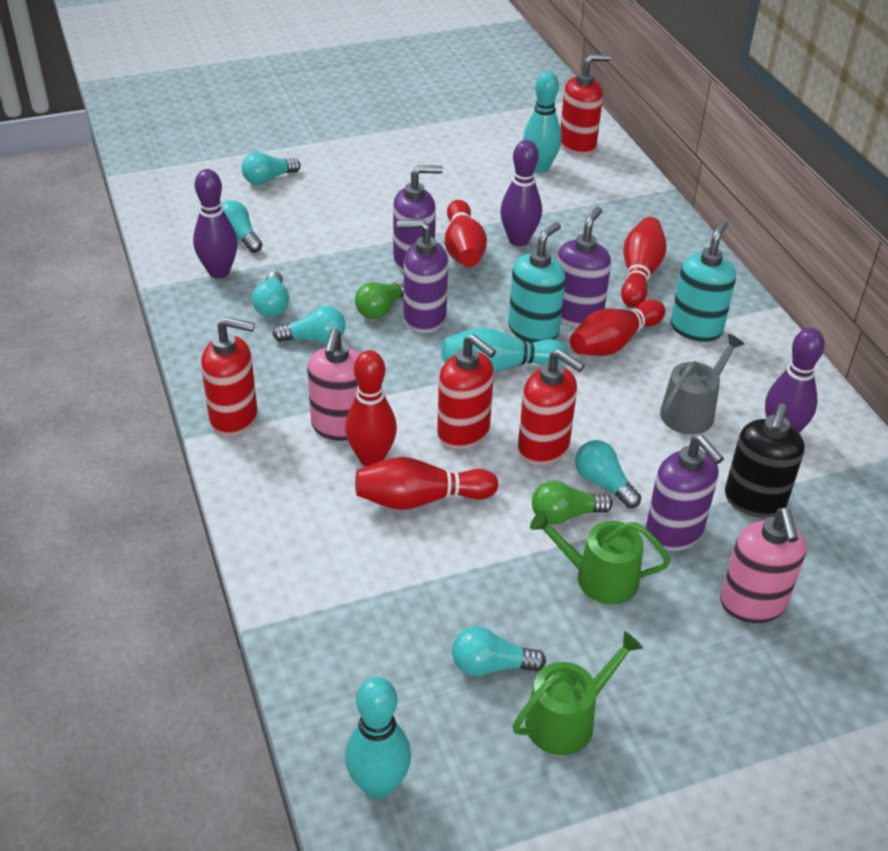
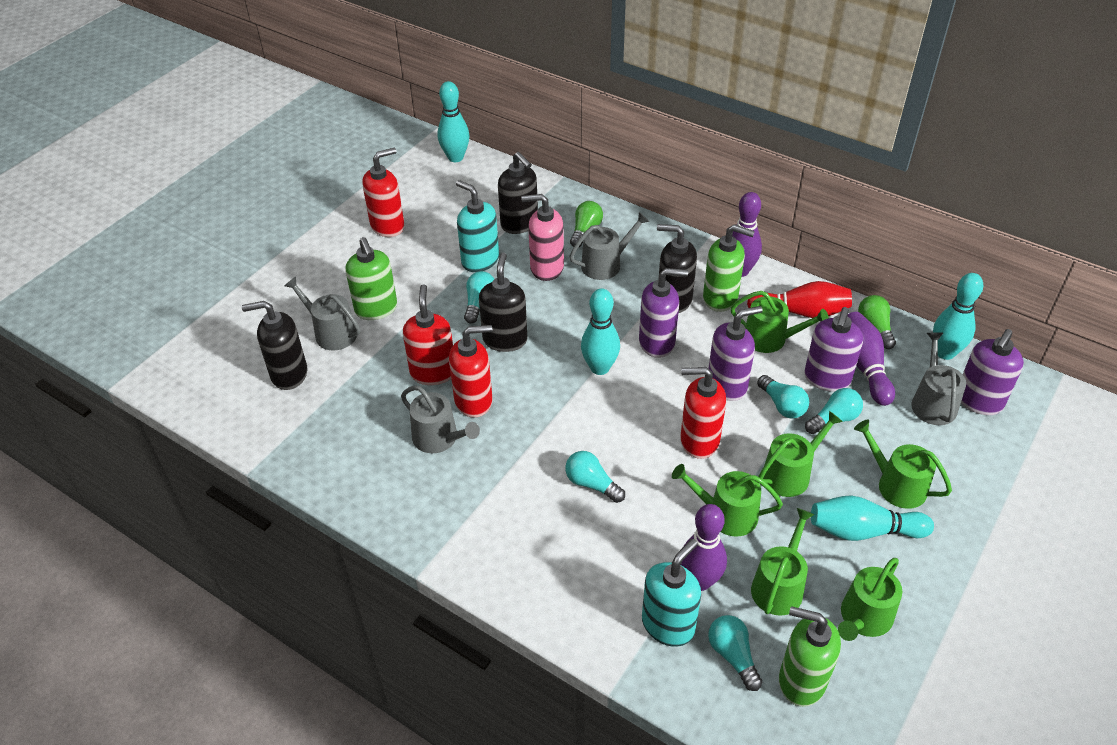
black soap dispenser: 1 -> 4
green soap dispenser: 0 -> 3
green watering can: 2 -> 6
grey watering can: 1 -> 4
pink soap dispenser: 2 -> 1
red bowling pin: 5 -> 1
turquoise bowling pin: 3 -> 4
turquoise light bulb: 6 -> 5

